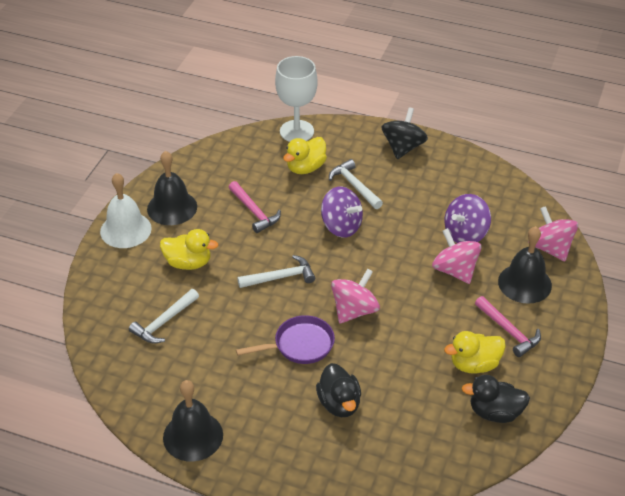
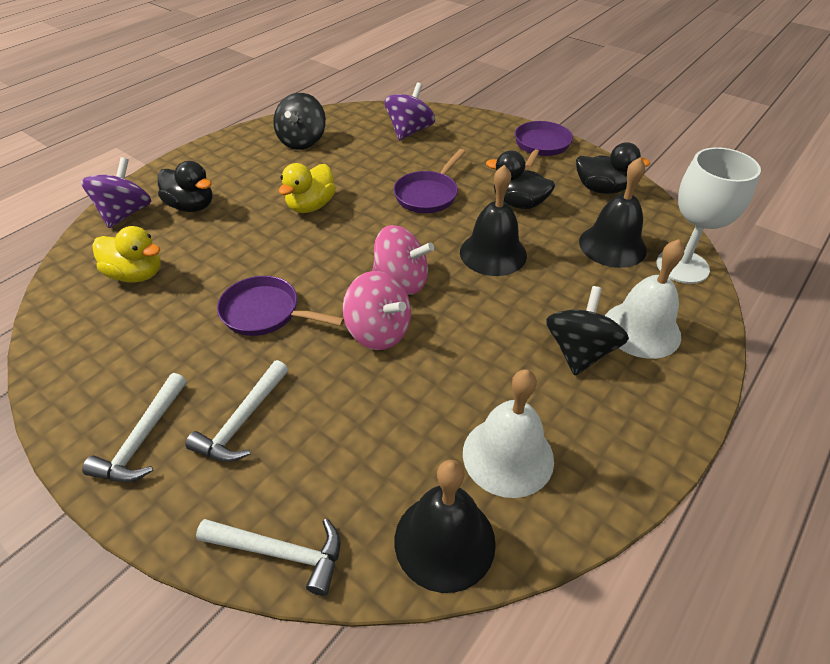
black duck: 2 -> 3
black spinning top: 1 -> 2
pink hammer: 2 -> 0
pink spinning top: 3 -> 2
purple pan: 1 -> 3
white bell: 1 -> 2
yellow duck: 3 -> 2

